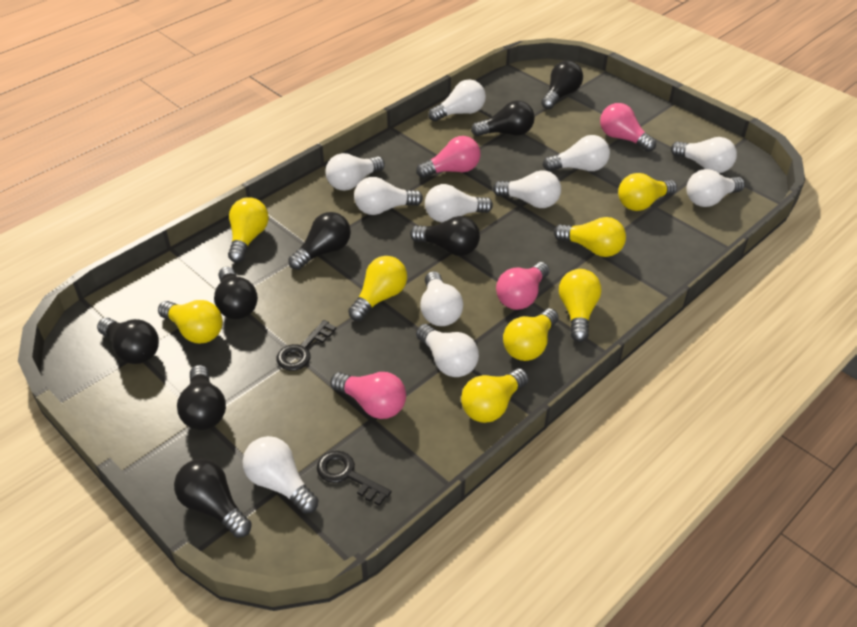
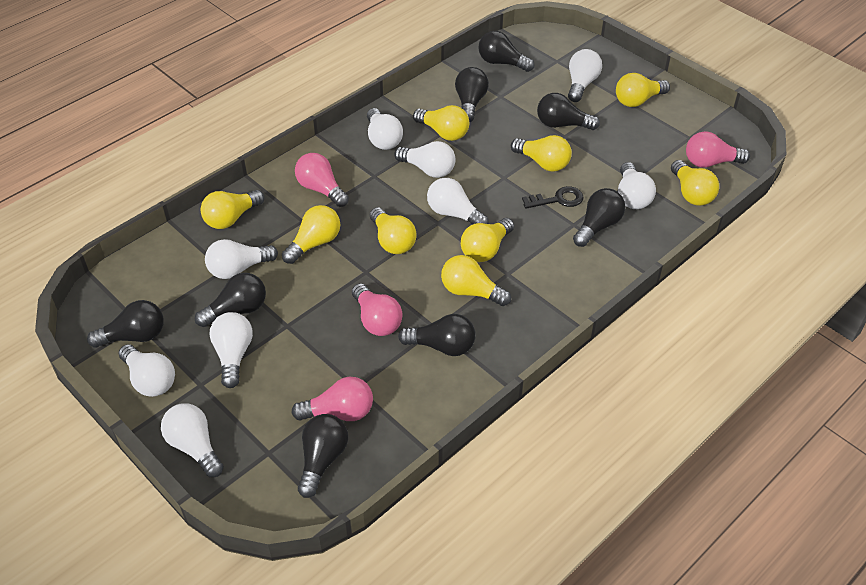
black key: 2 -> 1
white light bulb: 11 -> 9
yellow light bulb: 8 -> 9

